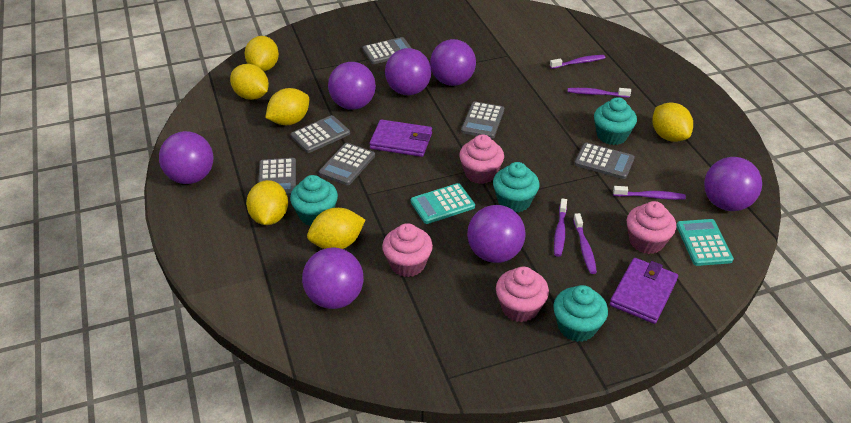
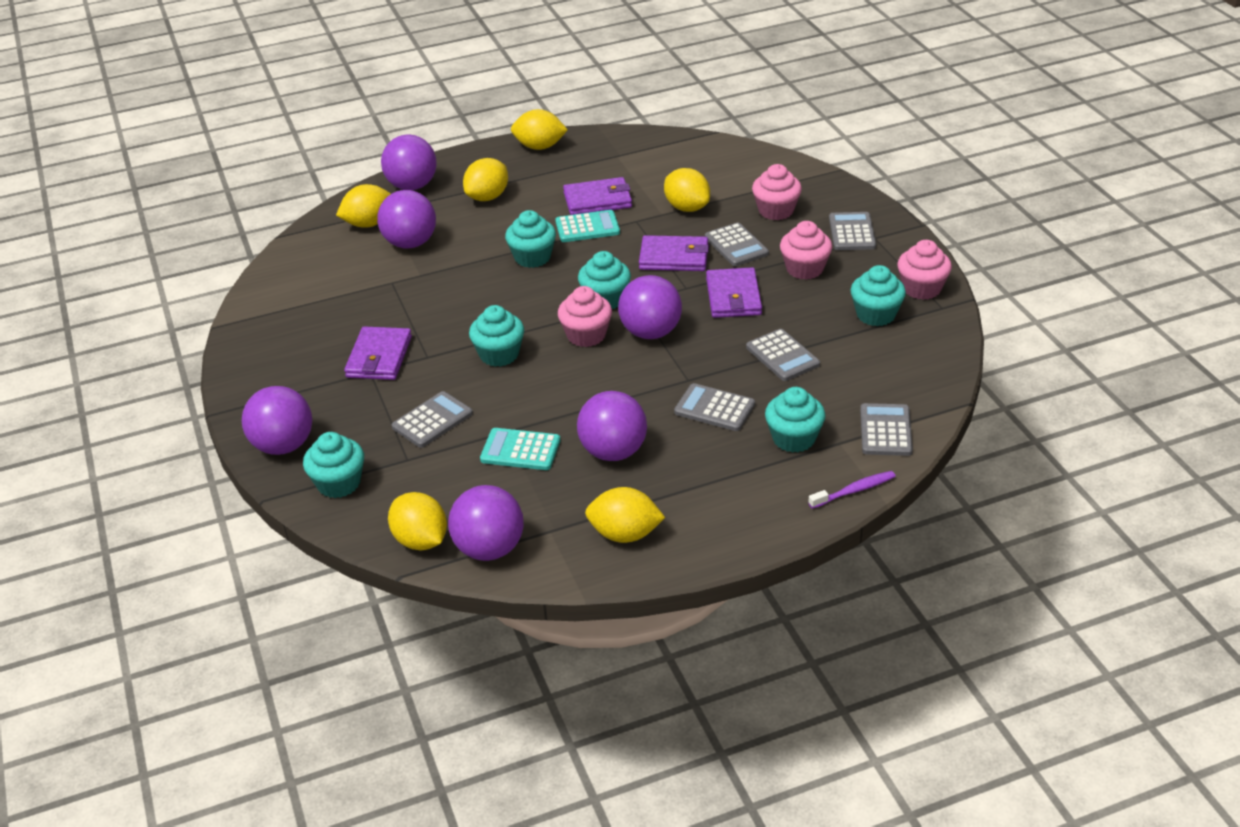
purple ball: 7 -> 6
purple toothbrush: 5 -> 1
purple wallet: 2 -> 4
turquoise cupcake: 4 -> 6

